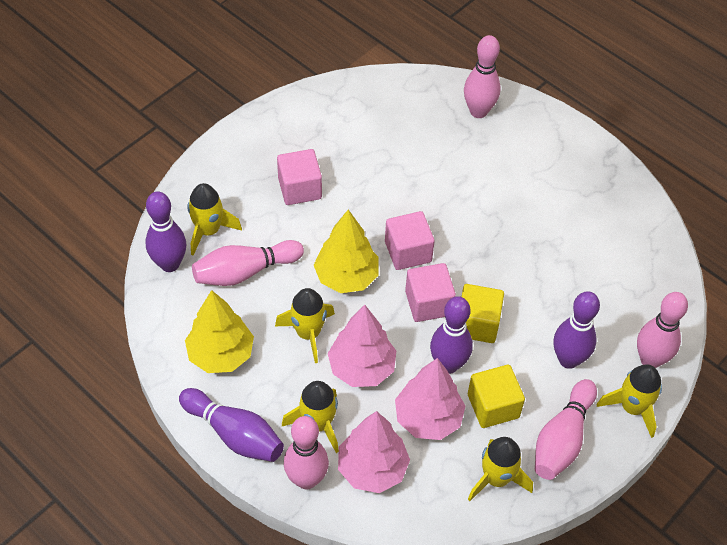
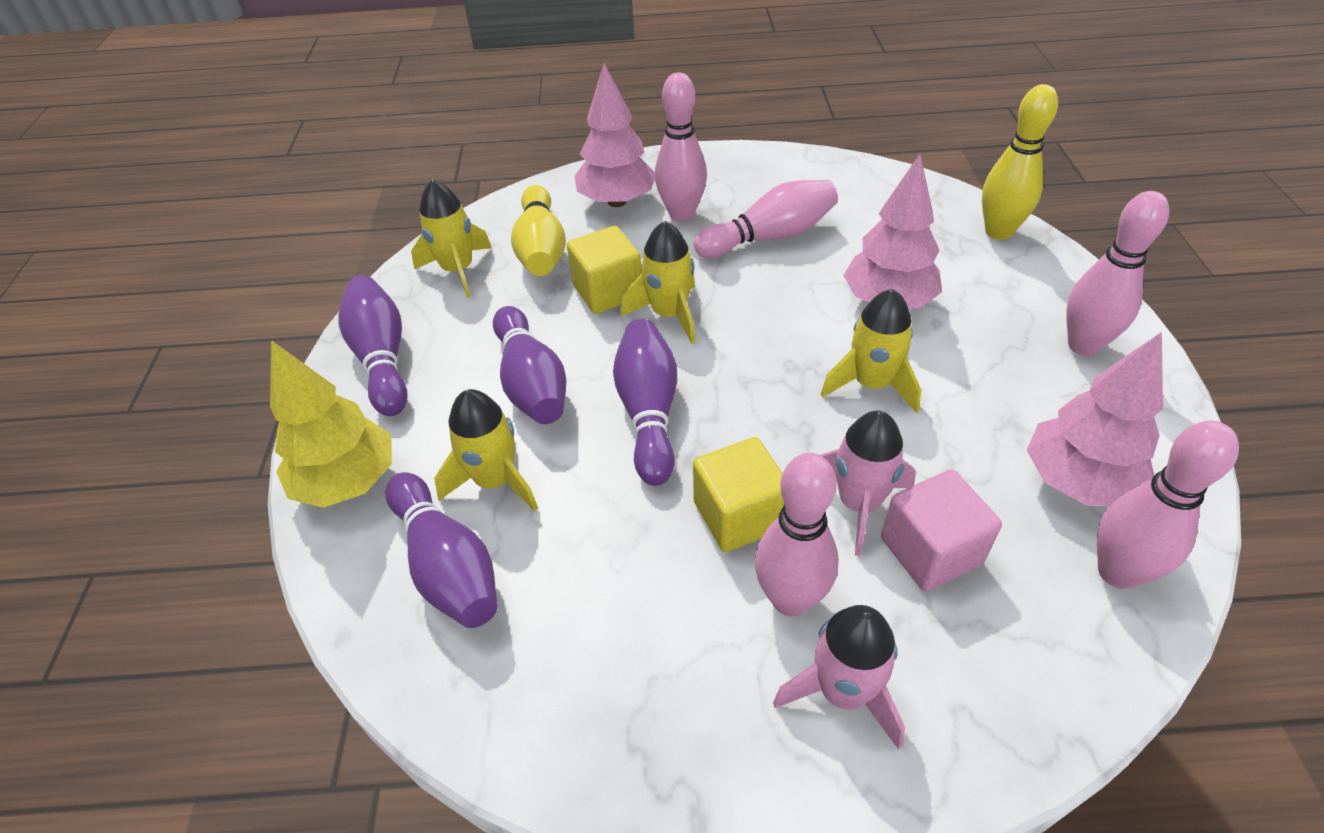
pink cube: 3 -> 1
pink rocket: 0 -> 2
yellow bowling pin: 0 -> 2
yellow rocket: 5 -> 4
yellow tree: 2 -> 1

